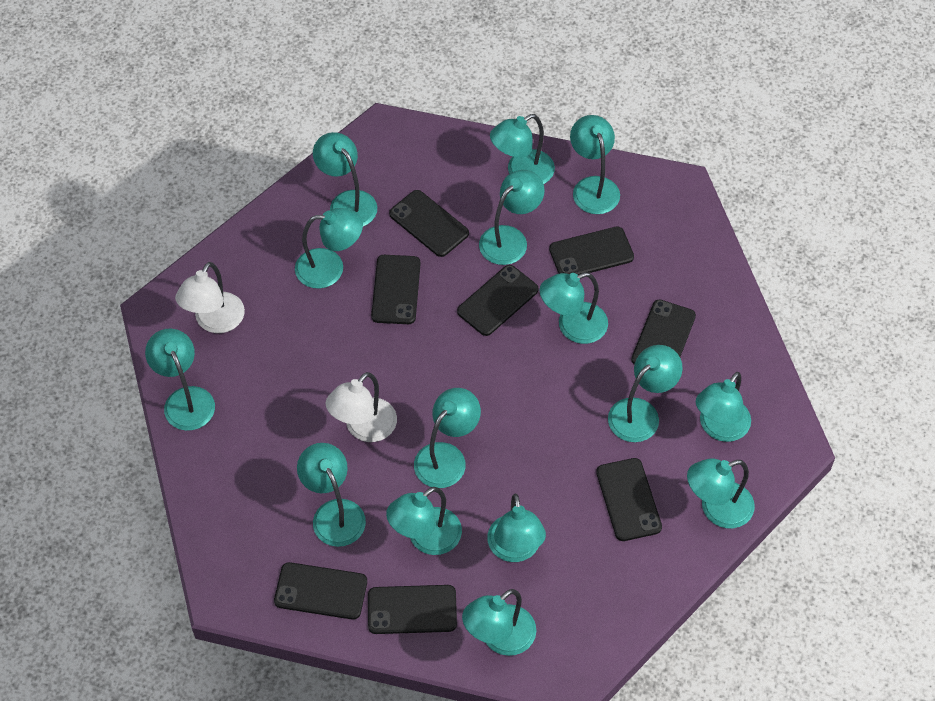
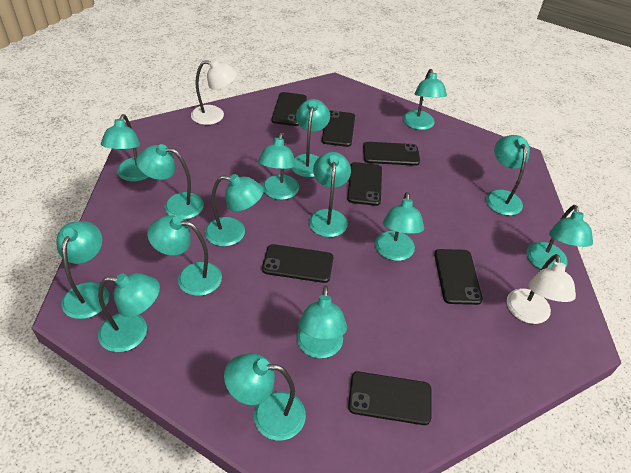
black phone: 8 -> 7

